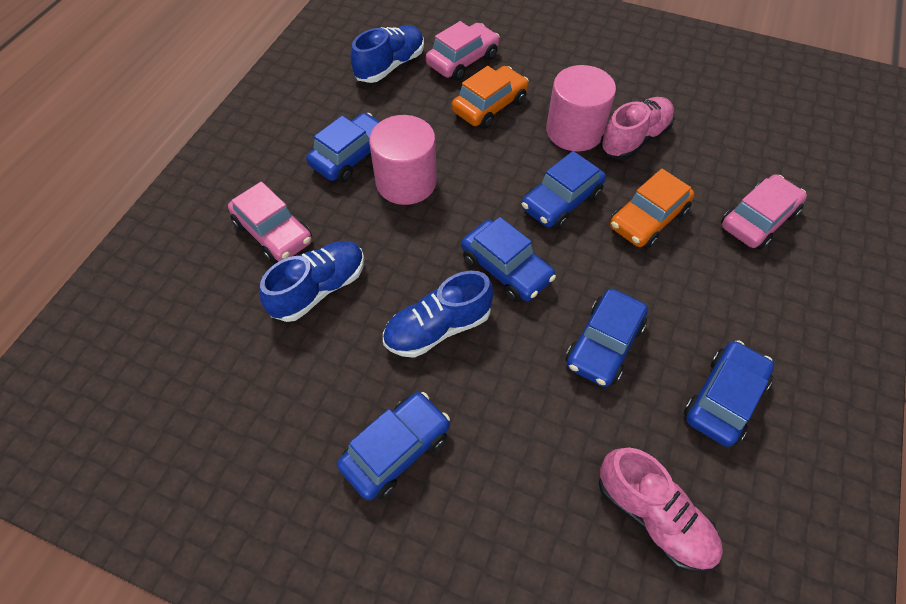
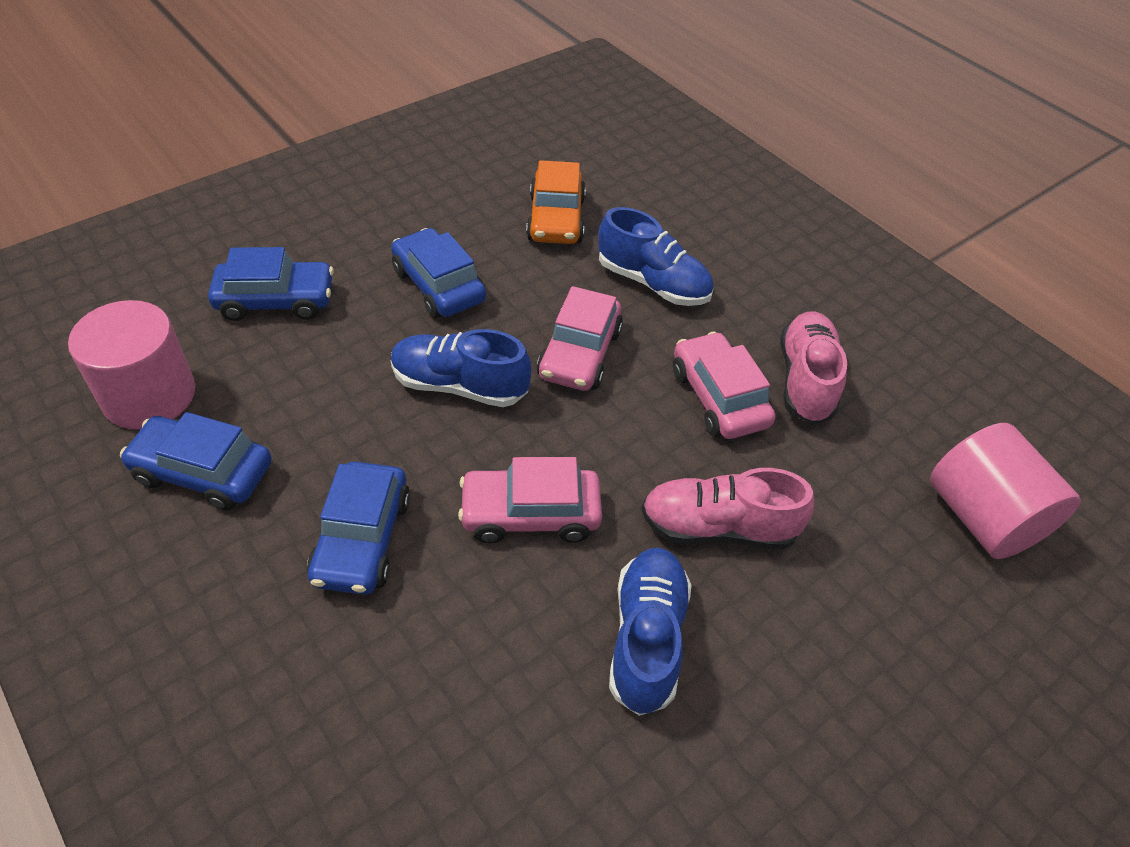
blue car: 6 -> 4
orange car: 2 -> 1

